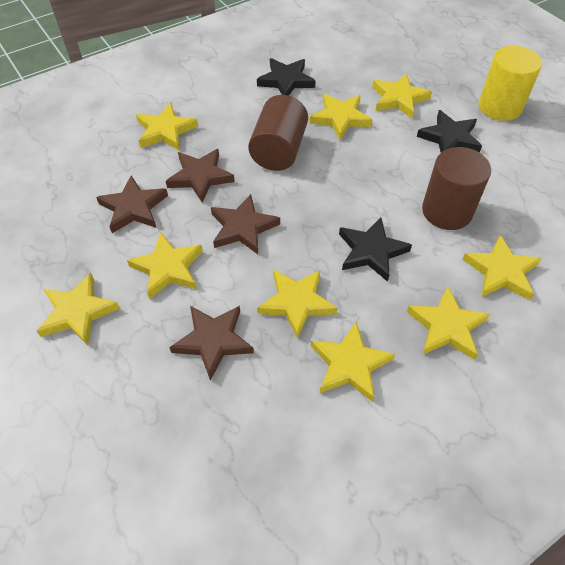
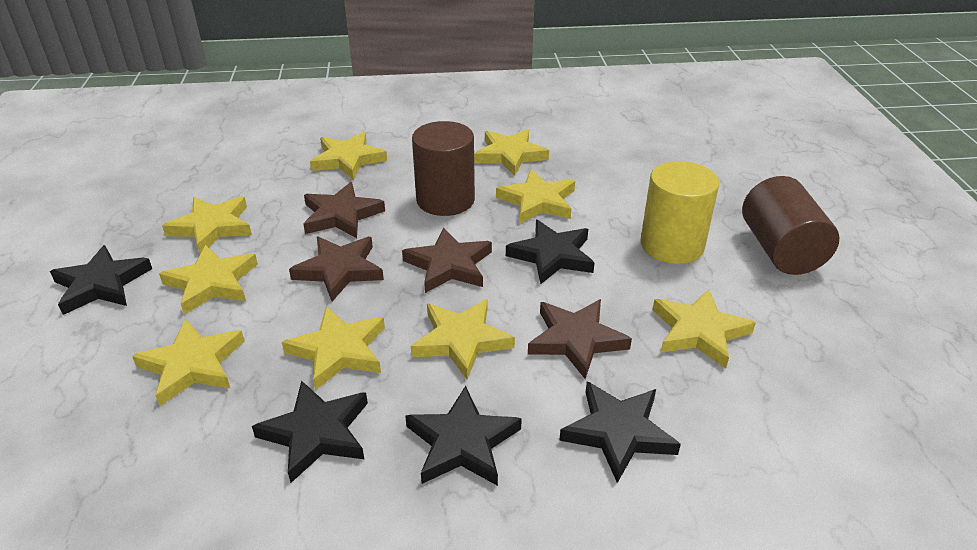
black star: 3 -> 5

